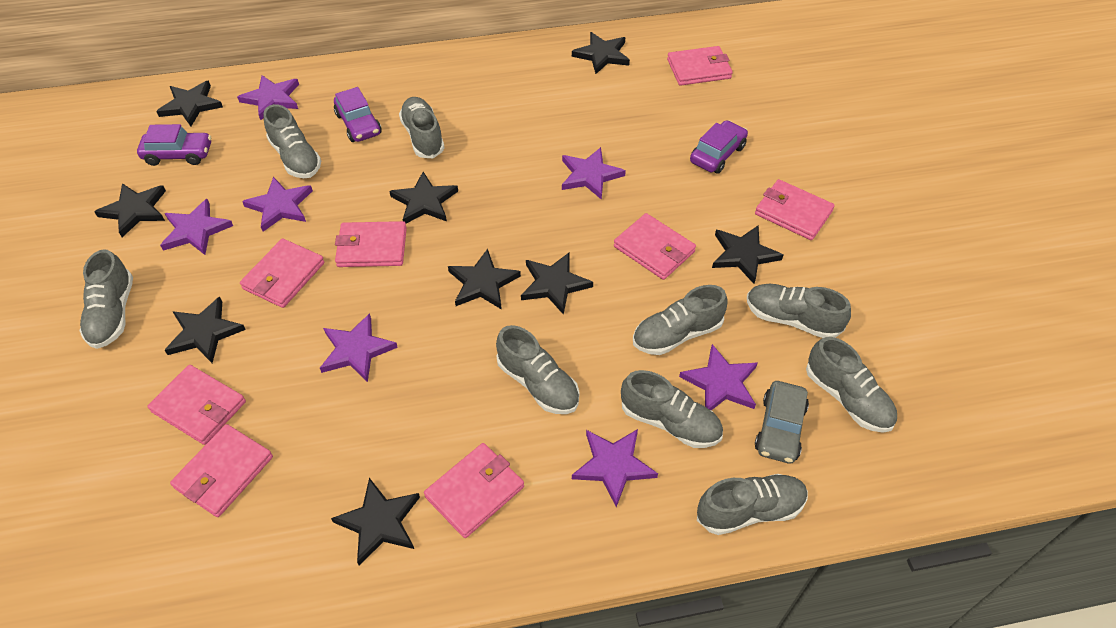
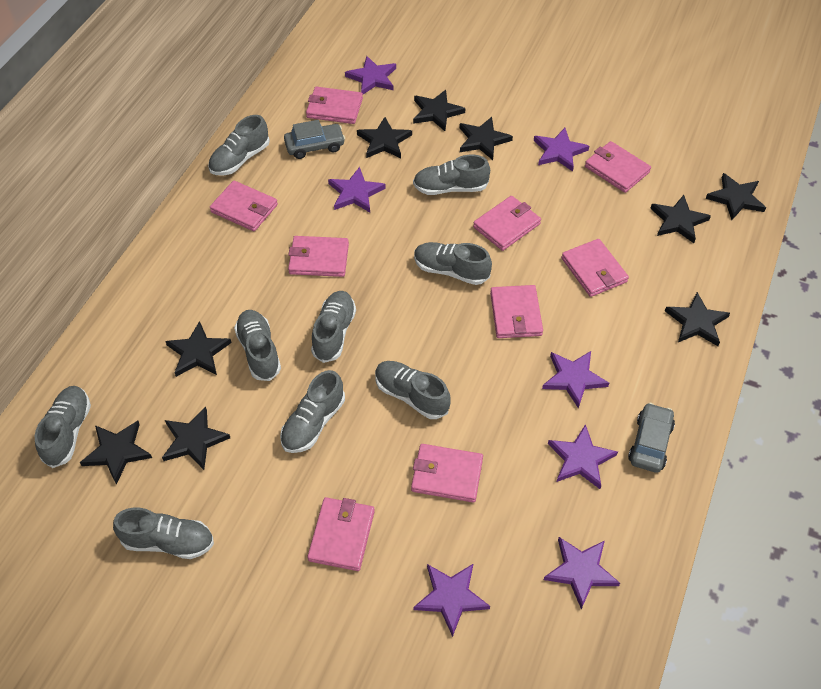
grey car: 1 -> 2
pink wallet: 8 -> 9
purple car: 3 -> 0

